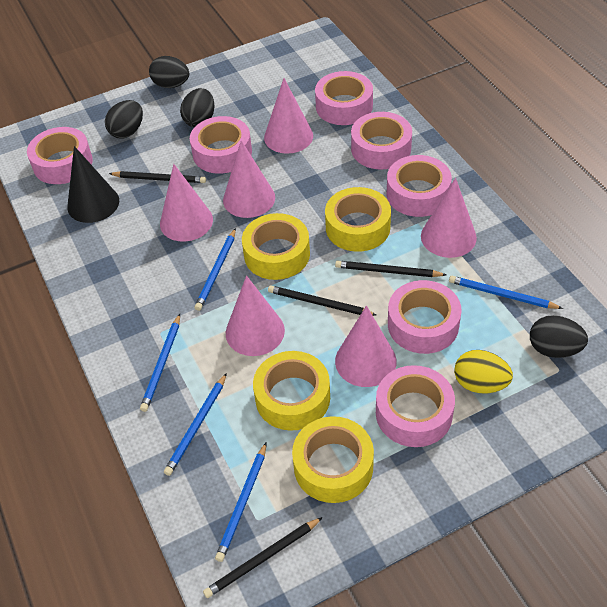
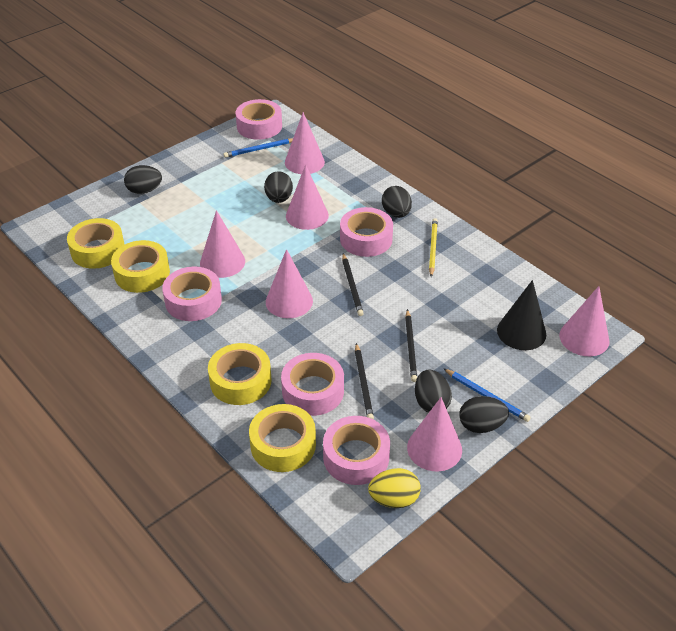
black egg: 4 -> 5
black pencil: 4 -> 3
blue pencil: 5 -> 2
pink tape: 7 -> 5
yellow pencil: 0 -> 1

